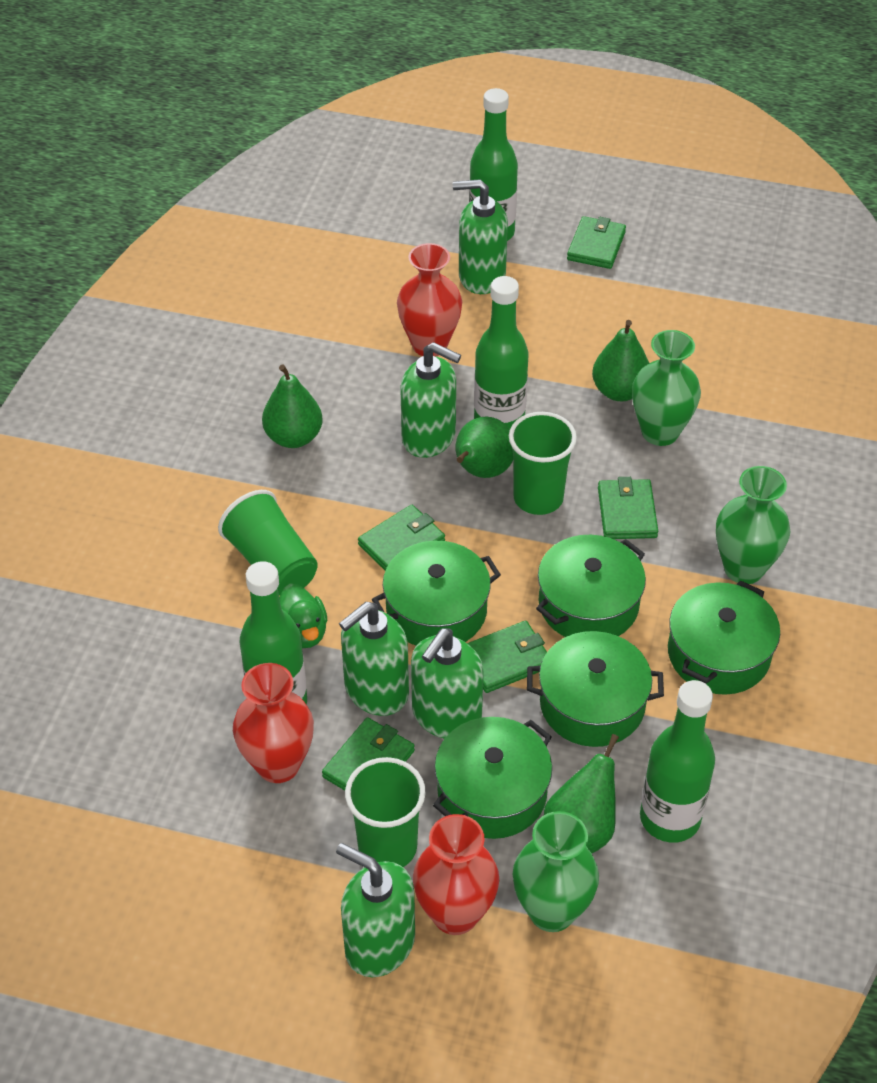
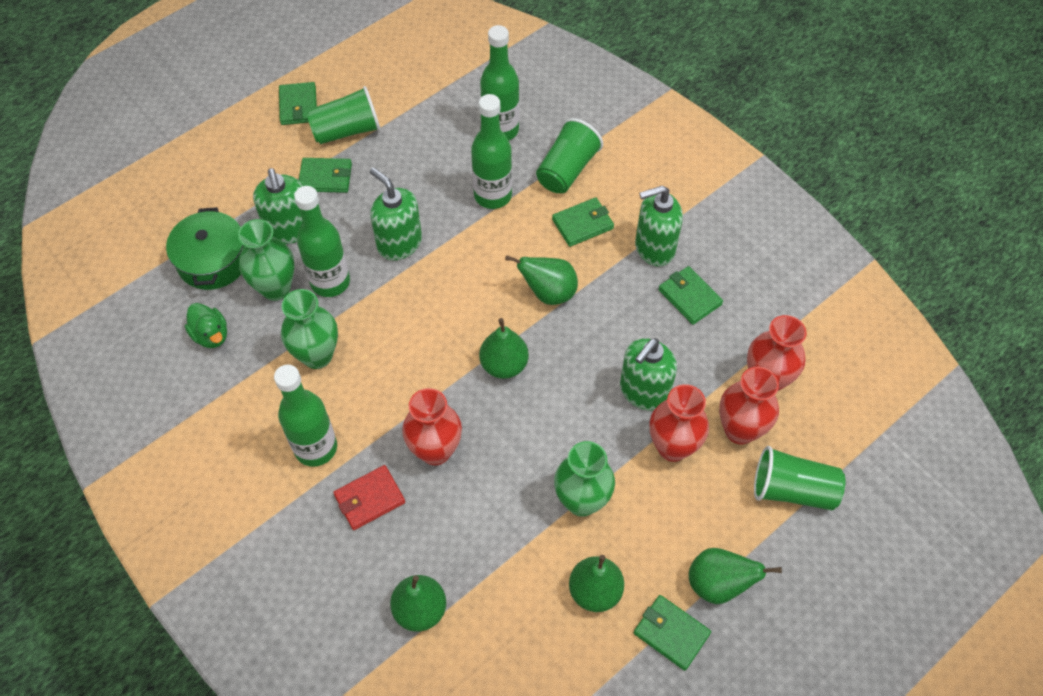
green pear: 4 -> 5
green pot: 5 -> 1
green soap dispenser: 5 -> 4
red vase: 3 -> 4
red wallet: 0 -> 1

